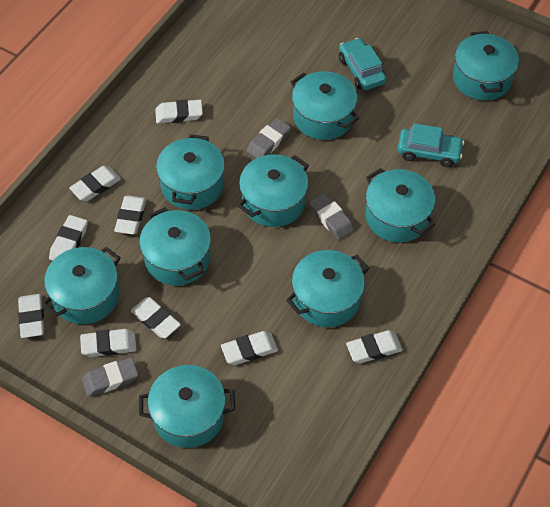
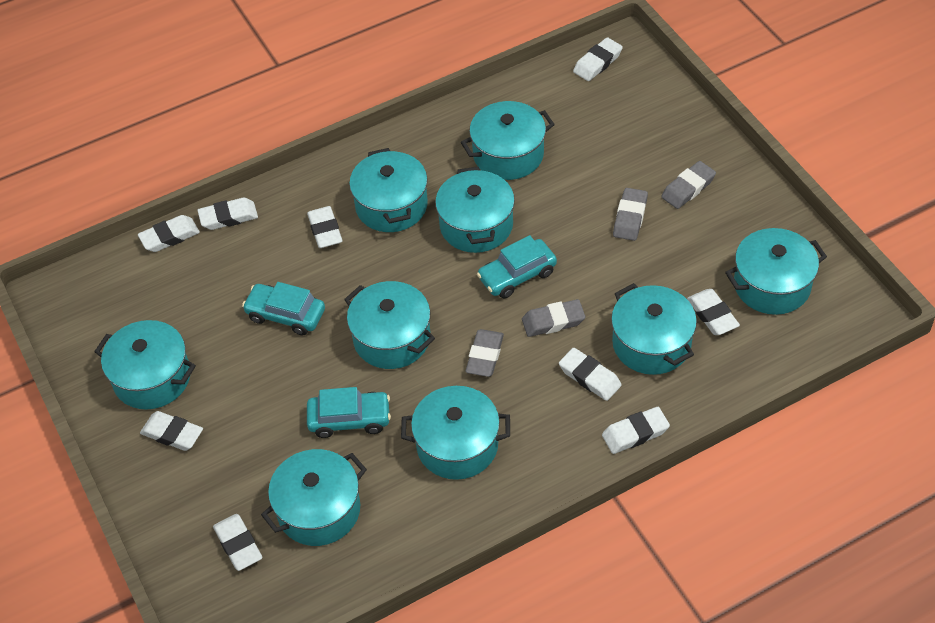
grey eraser: 3 -> 4
turquoise car: 2 -> 3

